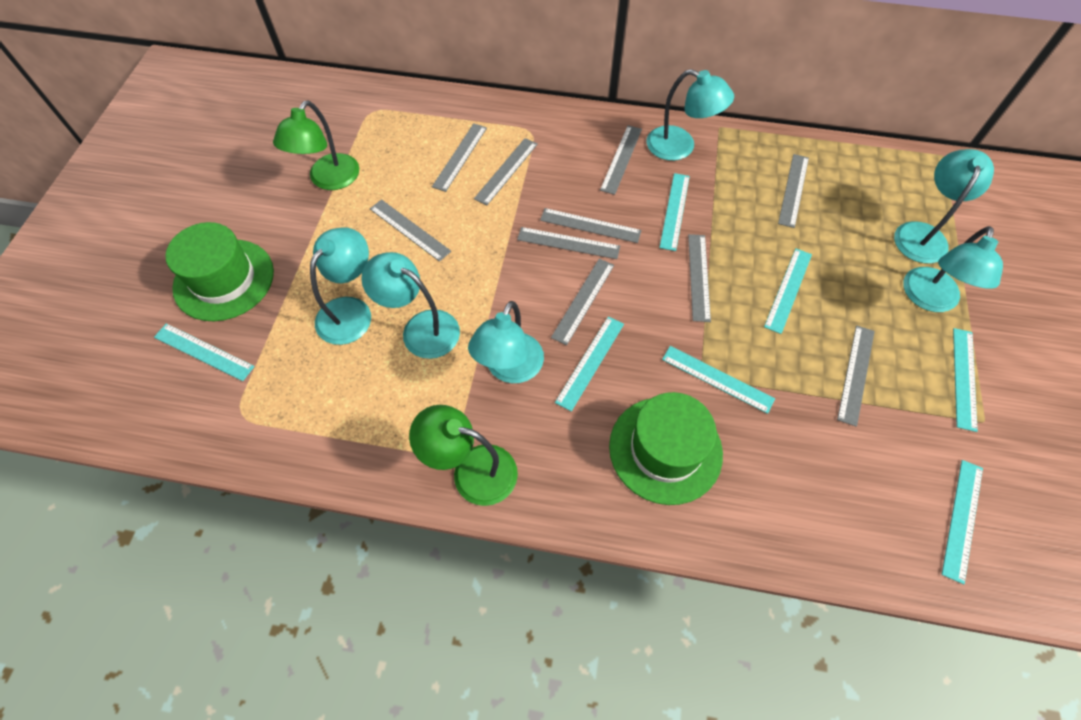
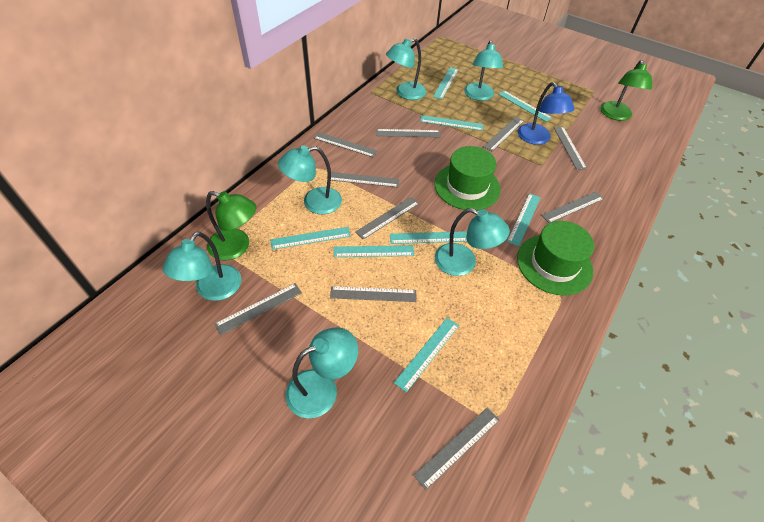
blue lamp: 0 -> 1
turquoise ruler: 7 -> 8

